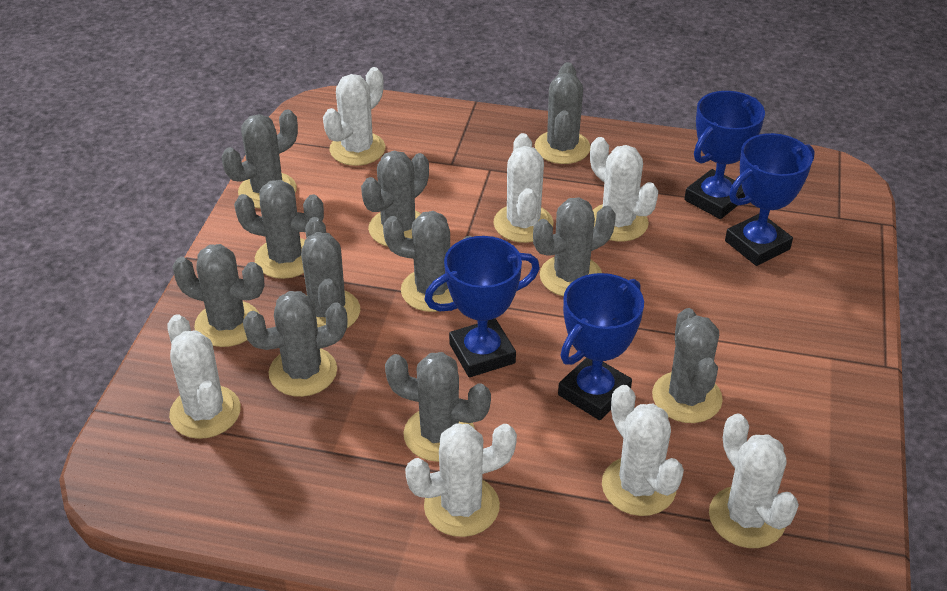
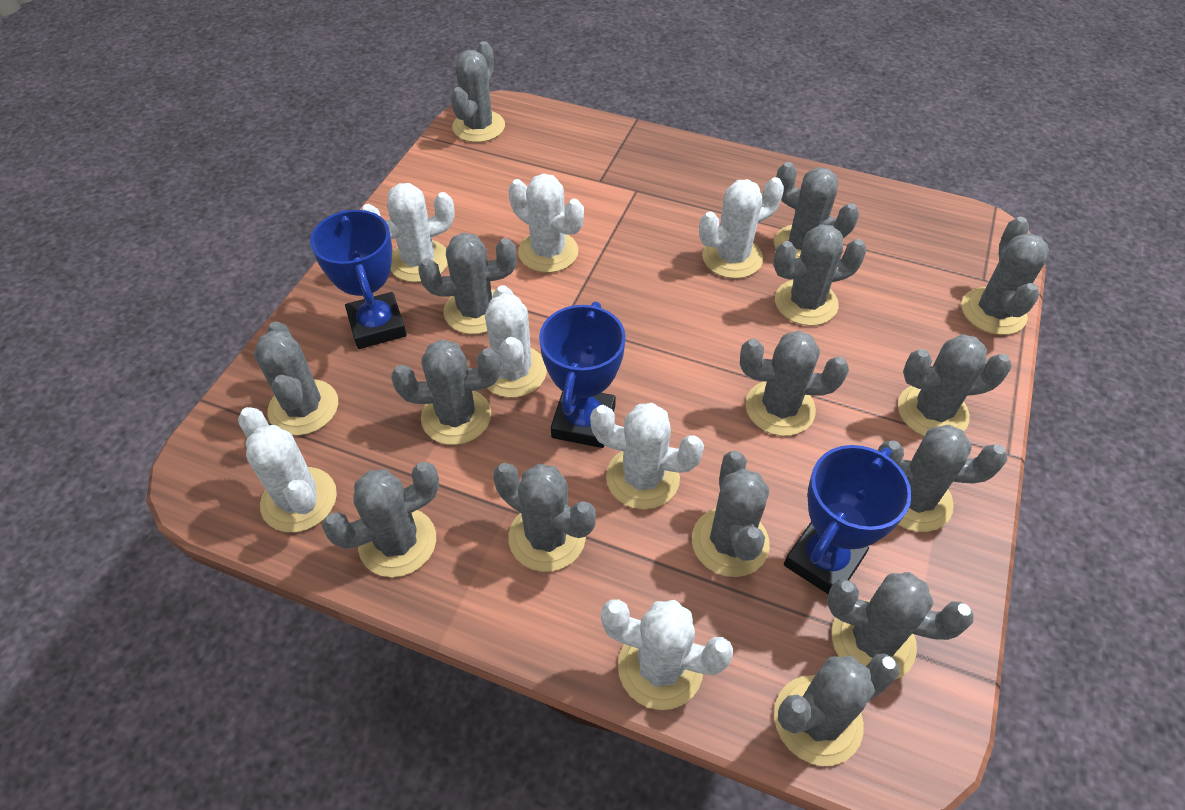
blue trophy: 4 -> 3
grey cactus: 11 -> 15

